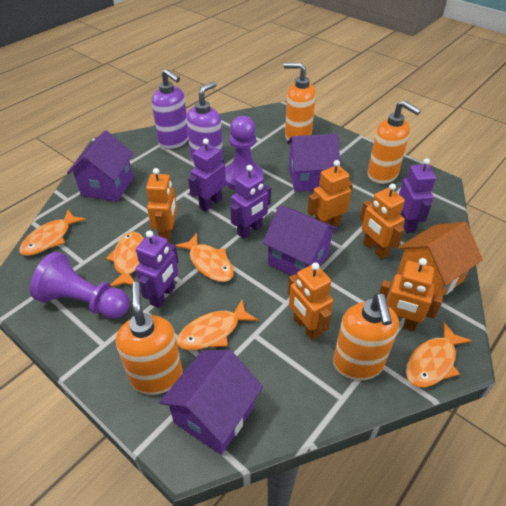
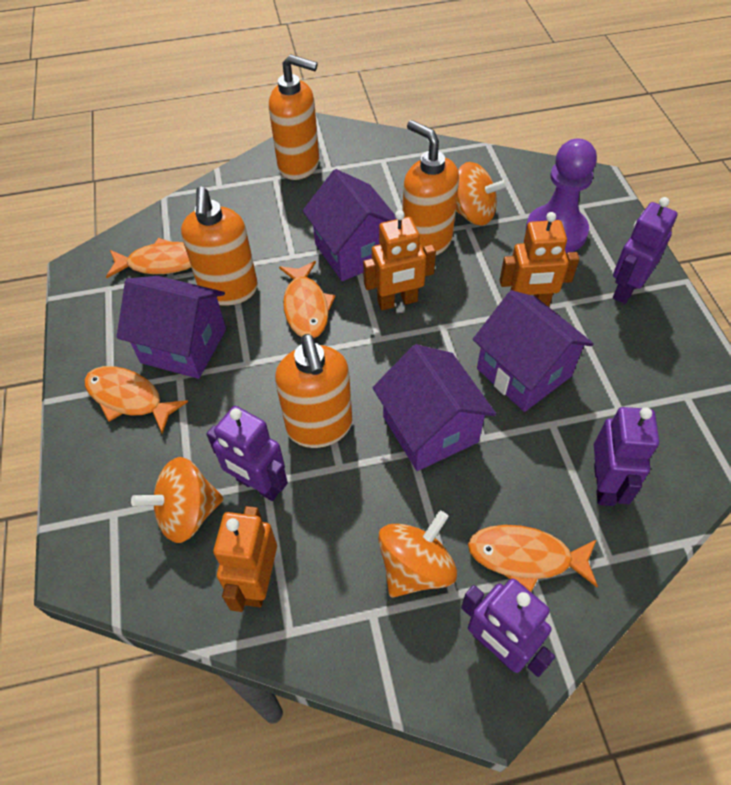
orange fish: 5 -> 4
orange house: 1 -> 0
orange robot: 5 -> 3
orange spinning top: 0 -> 3
purple pawn: 2 -> 1
purple soap dispenser: 2 -> 0

